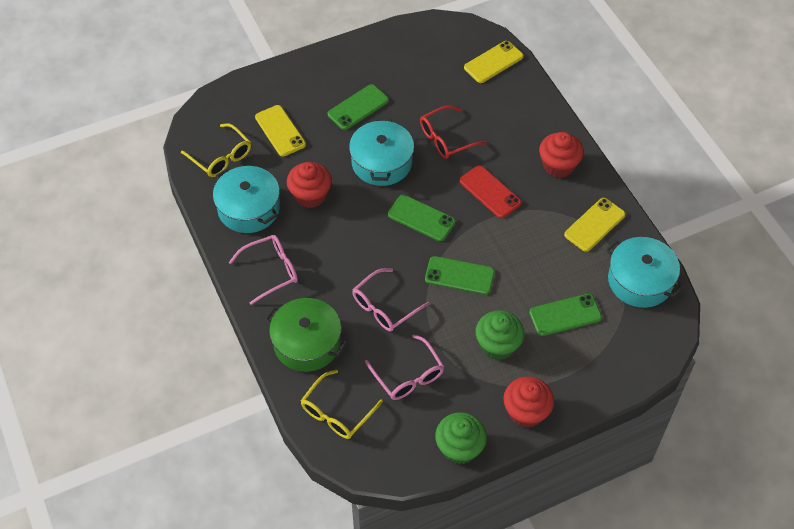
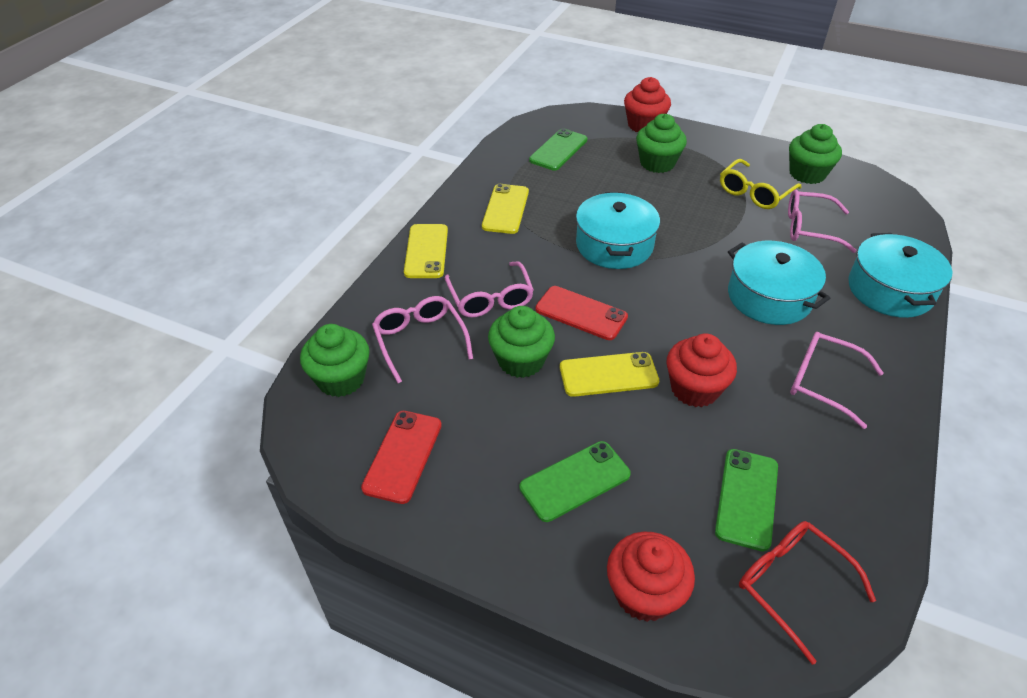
green cupcake: 2 -> 4
green phone: 4 -> 3
green pot: 1 -> 0
pink glasses: 3 -> 4
red phone: 1 -> 2
yellow glasses: 2 -> 1

